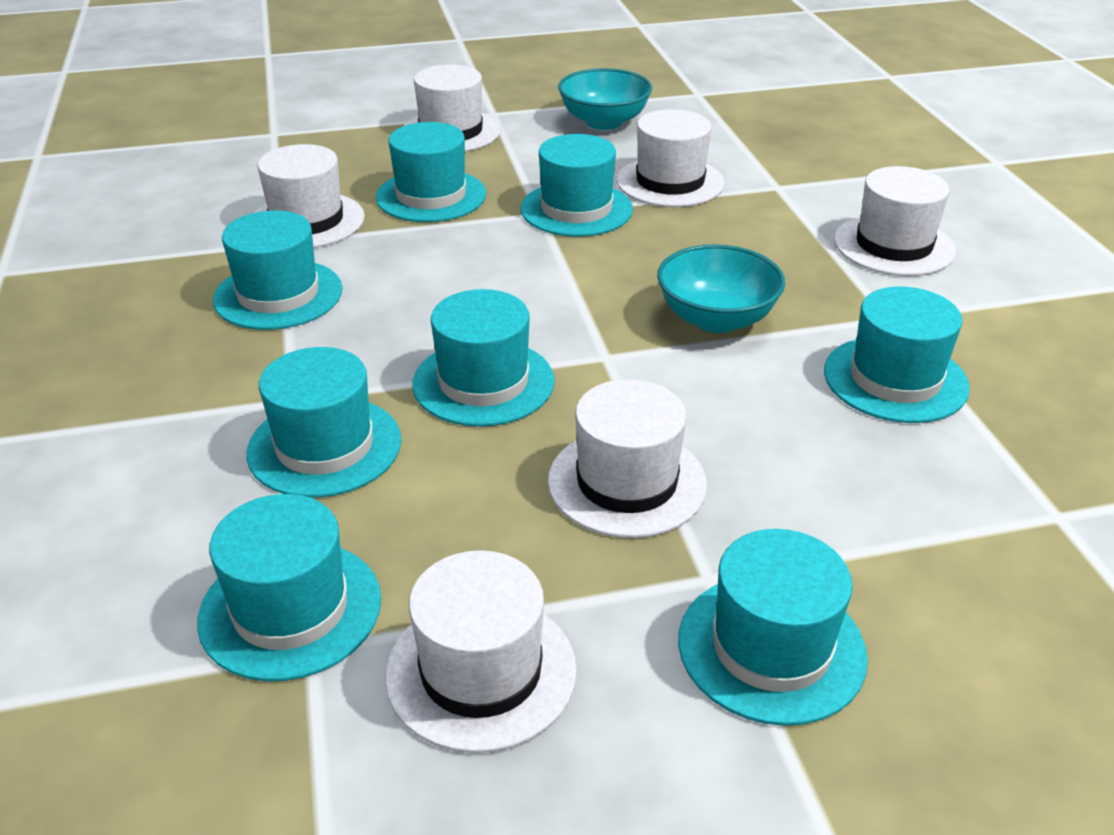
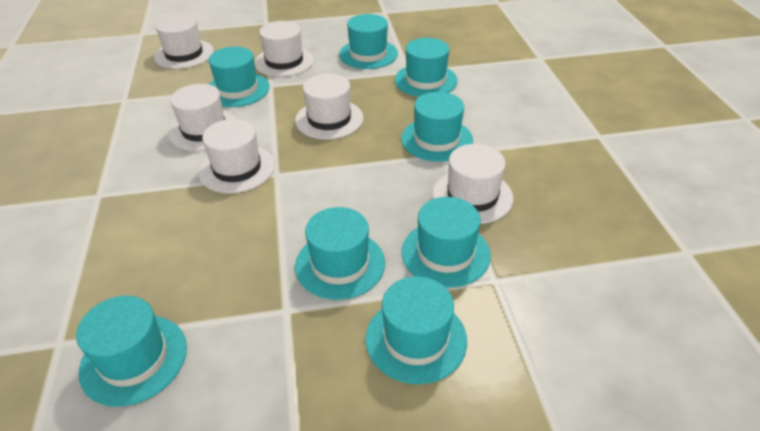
turquoise bowl: 2 -> 0

